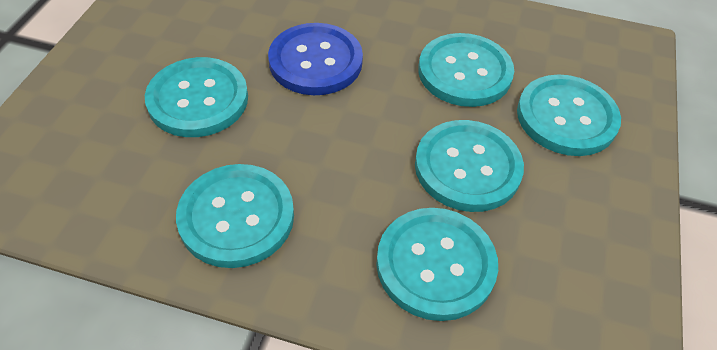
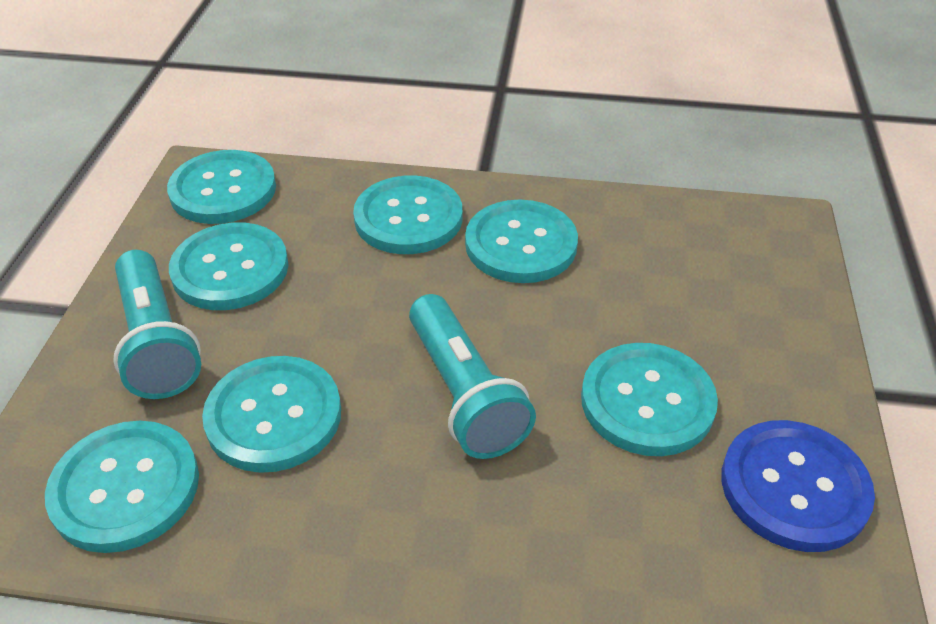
turquoise button: 6 -> 7
turquoise flashlight: 0 -> 2

